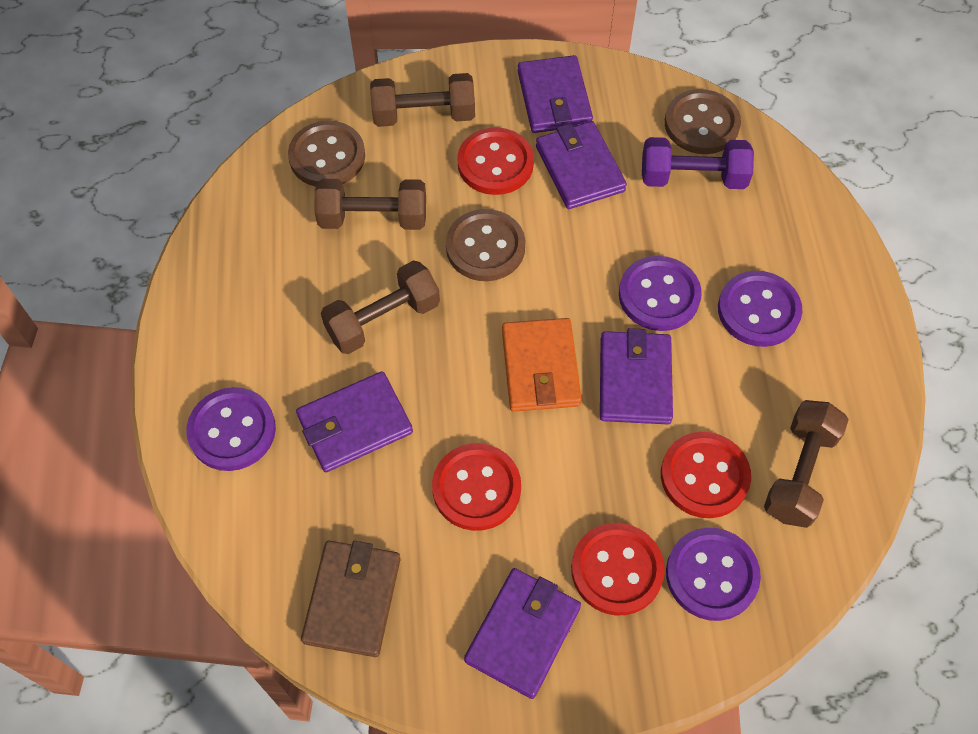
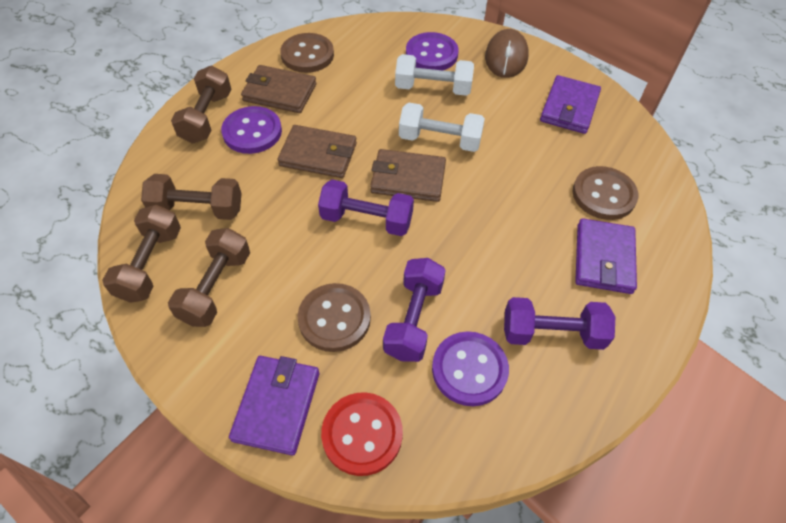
brown mouse: 0 -> 1
brown wallet: 1 -> 3
orange wallet: 1 -> 0
purple button: 4 -> 3
purple dumbbell: 1 -> 3
purple wallet: 5 -> 3
red button: 4 -> 1
white dumbbell: 0 -> 2

